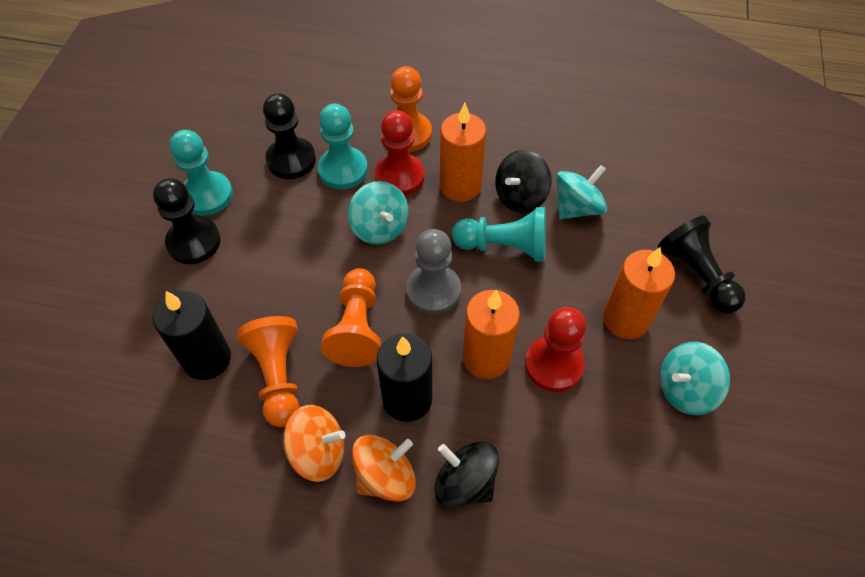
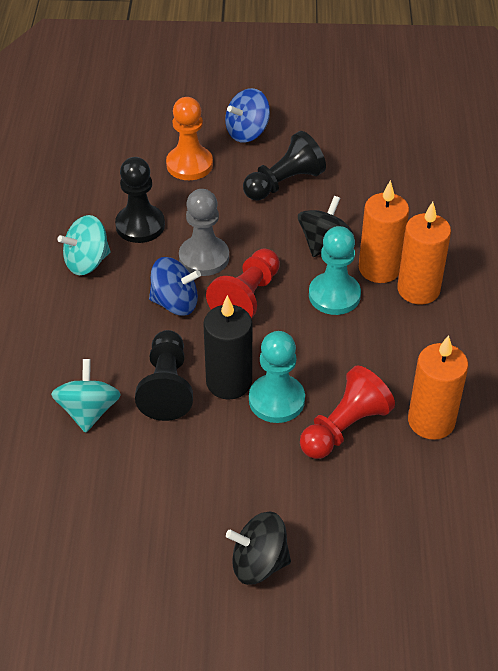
black candle: 2 -> 1
blue spinning top: 0 -> 2
orange pawn: 3 -> 1
orange spinning top: 2 -> 0
turquoise pawn: 3 -> 2
turquoise spinning top: 3 -> 2

